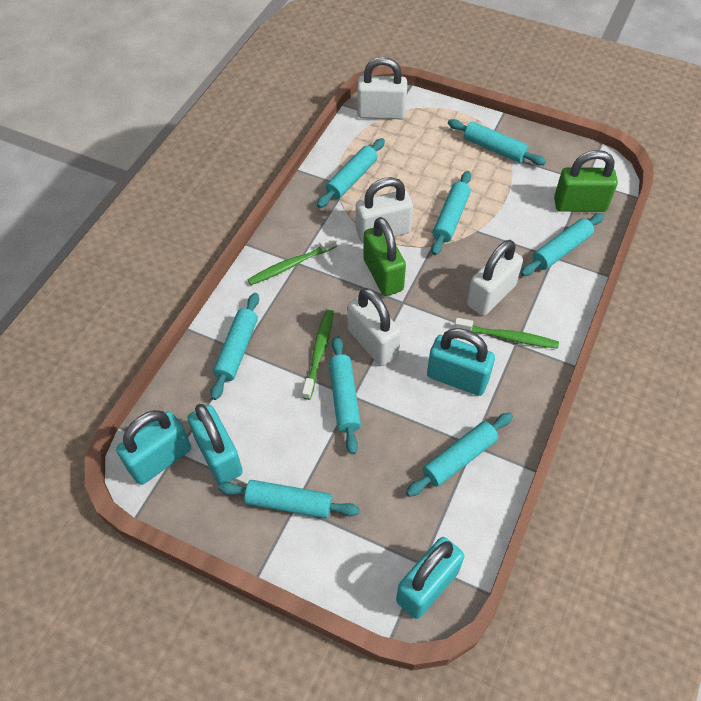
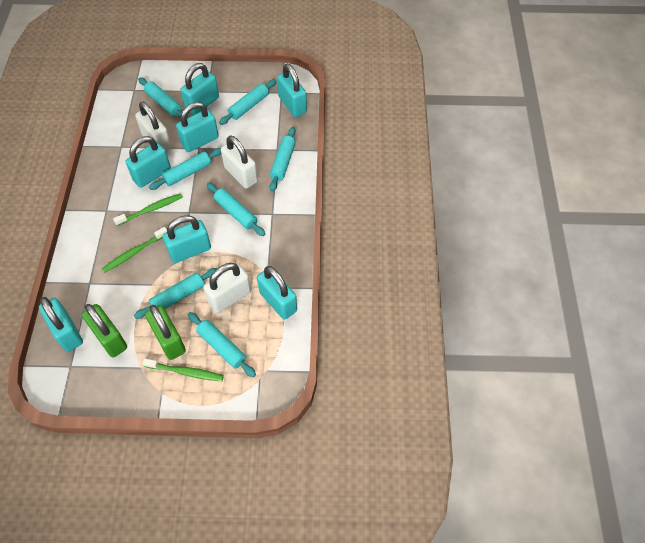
turquoise padlock: 4 -> 7
turquoise rolling pin: 8 -> 7
white padlock: 4 -> 3

